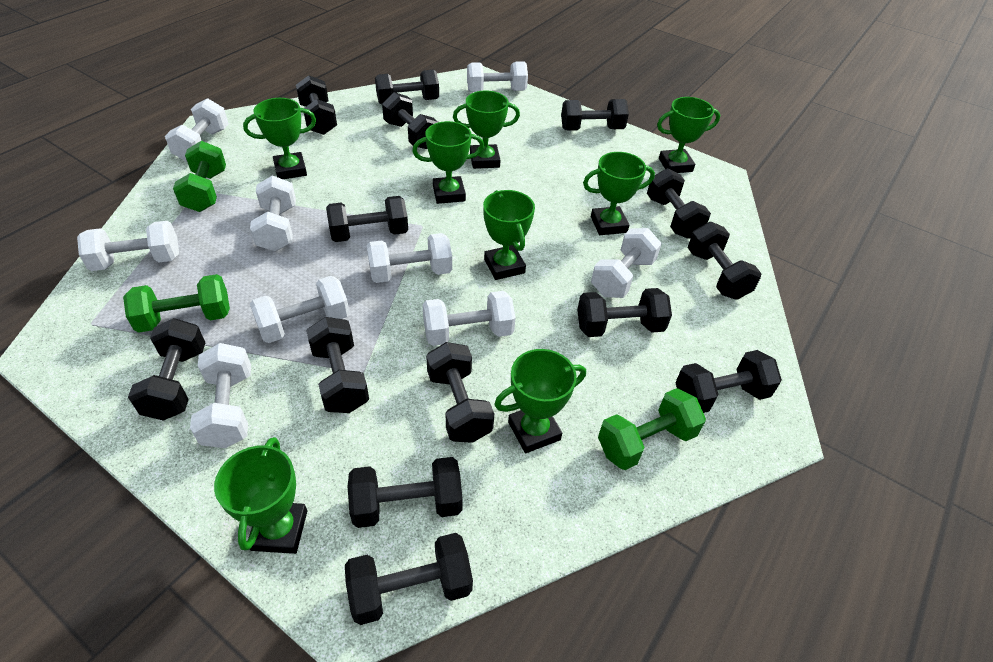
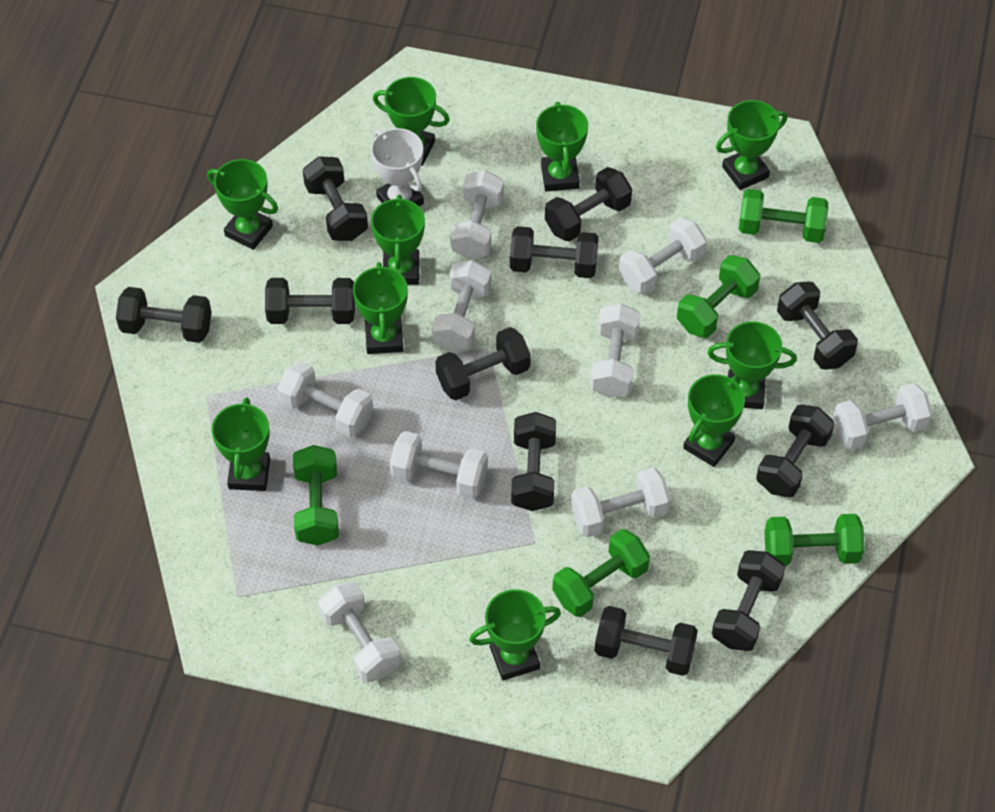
black dumbbell: 14 -> 11
green dumbbell: 3 -> 5
green trophy: 8 -> 10
white trophy: 0 -> 1

